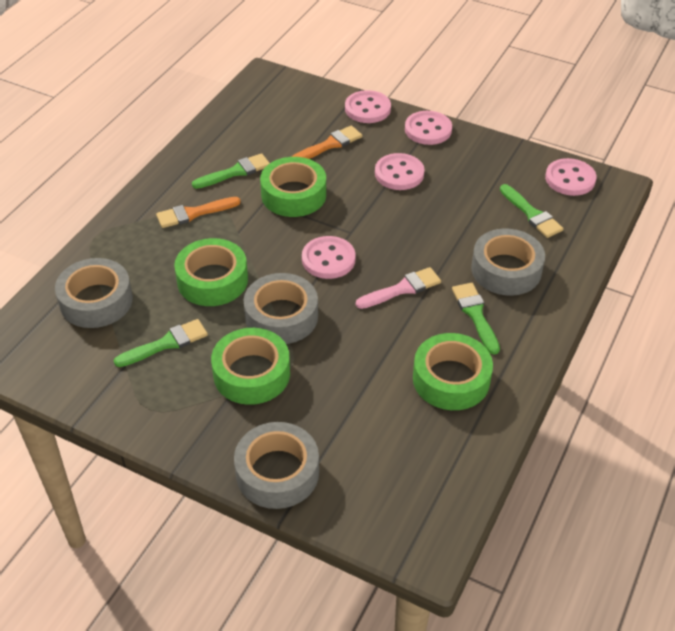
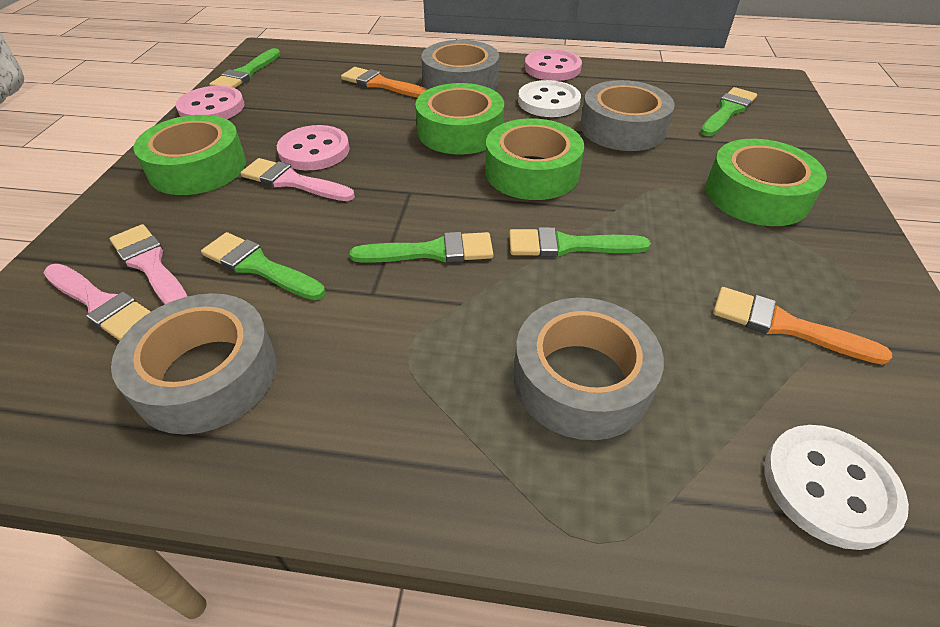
green brush: 4 -> 5
pink brush: 1 -> 3
pink button: 5 -> 3
white button: 0 -> 2

